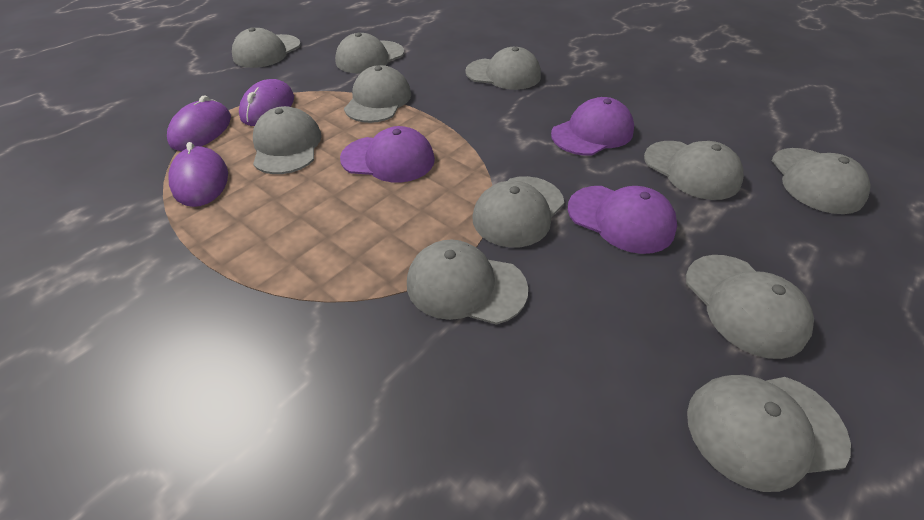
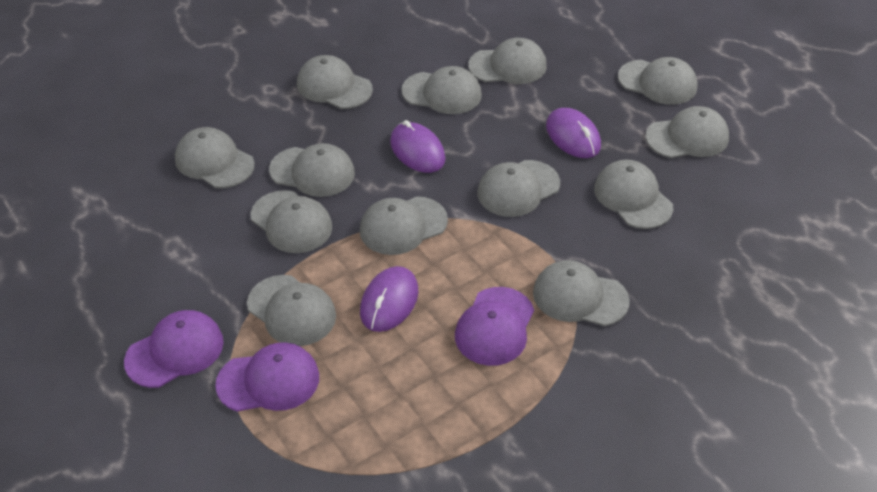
grey cap: 11 -> 13

